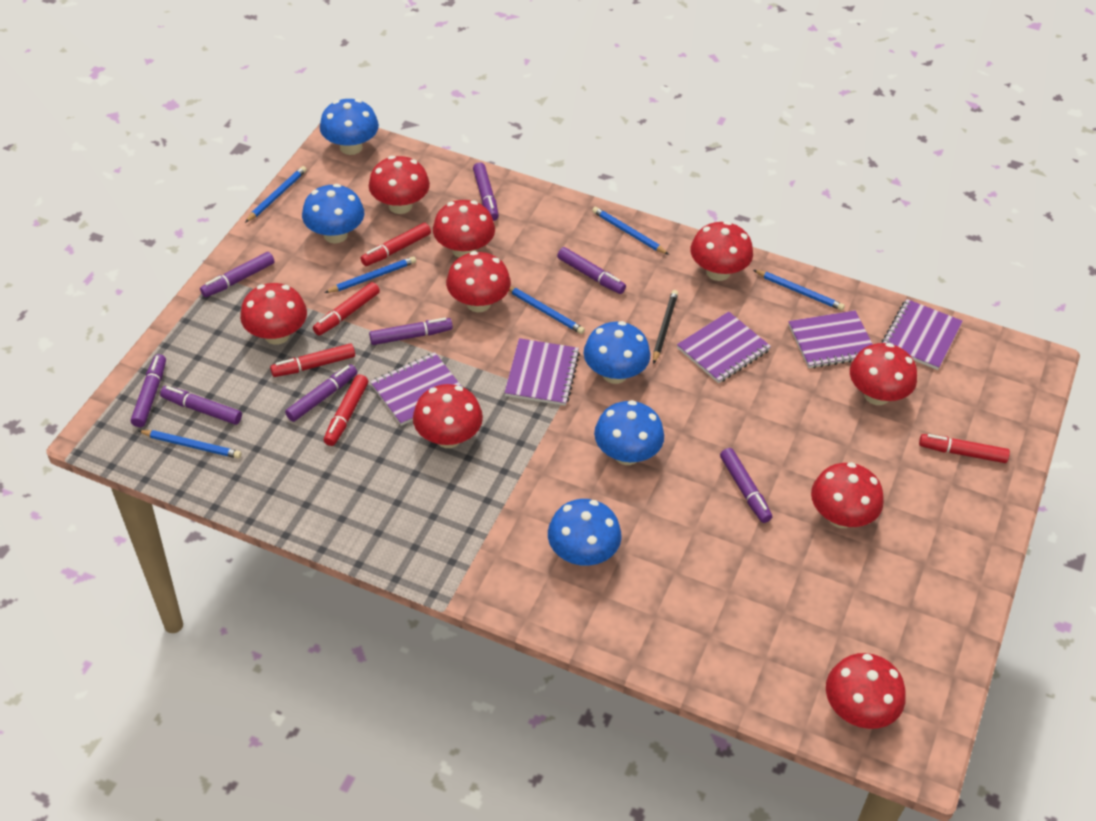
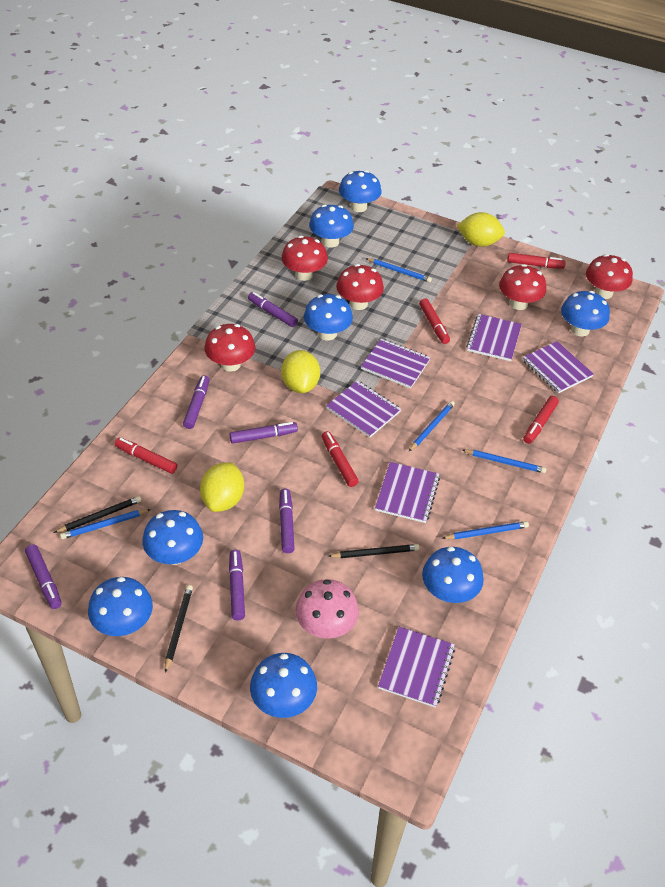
black pencil: 1 -> 3
blue mushroom: 5 -> 8
blue pencil: 6 -> 5
pink mushroom: 0 -> 1
purple marker: 8 -> 6
purple notebook: 5 -> 6
red mushroom: 9 -> 5
yellow lemon: 0 -> 3

